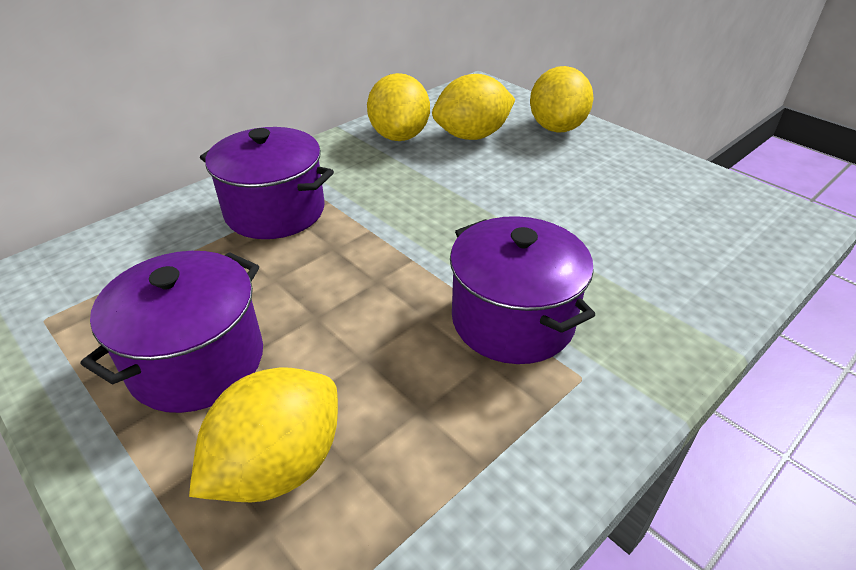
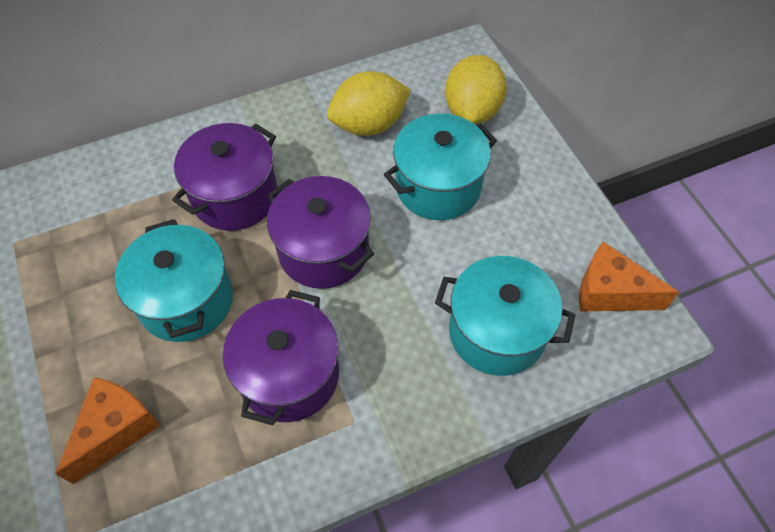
orange cheese: 0 -> 2
turquoise pot: 0 -> 3
yellow lemon: 4 -> 2

